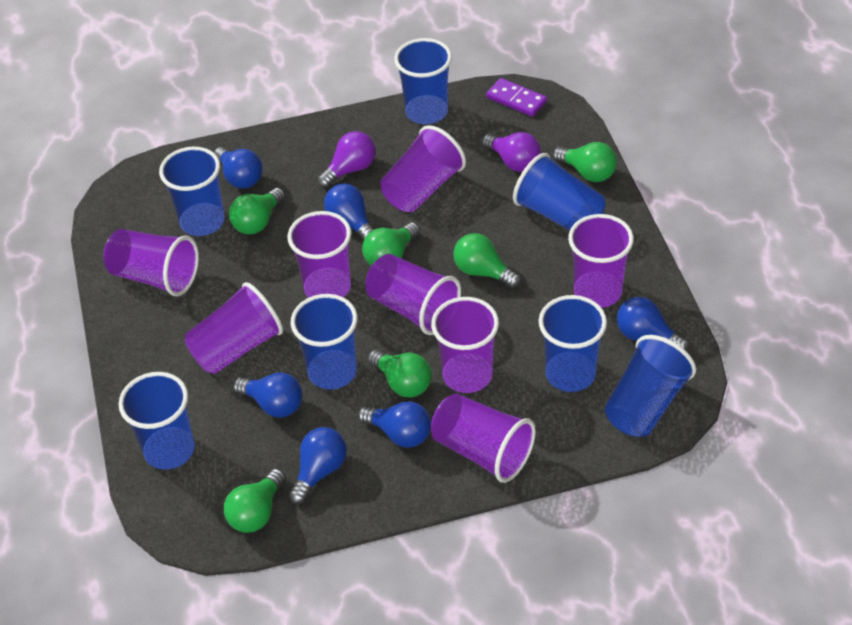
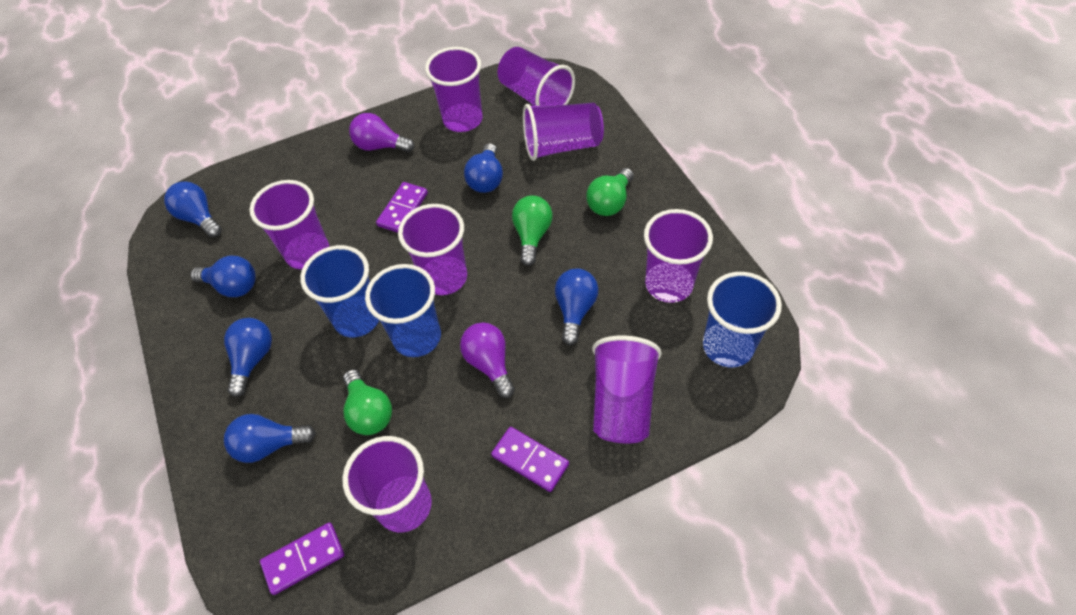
blue cup: 7 -> 3
green light bulb: 6 -> 3
purple domino: 1 -> 3

